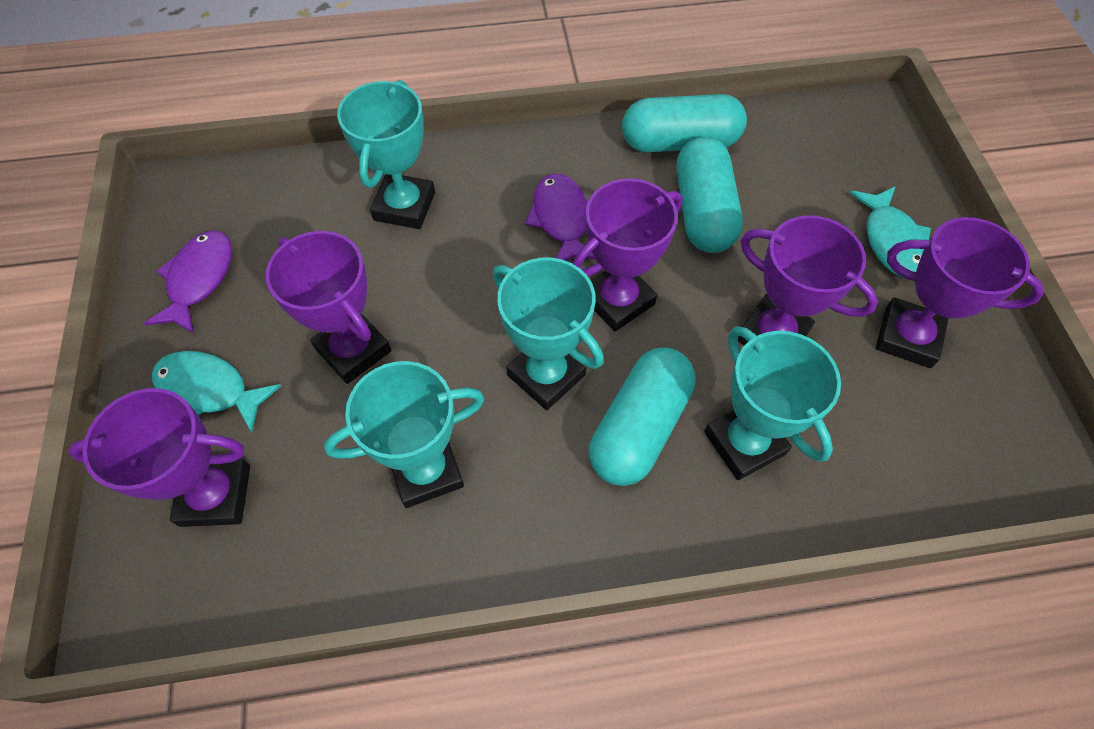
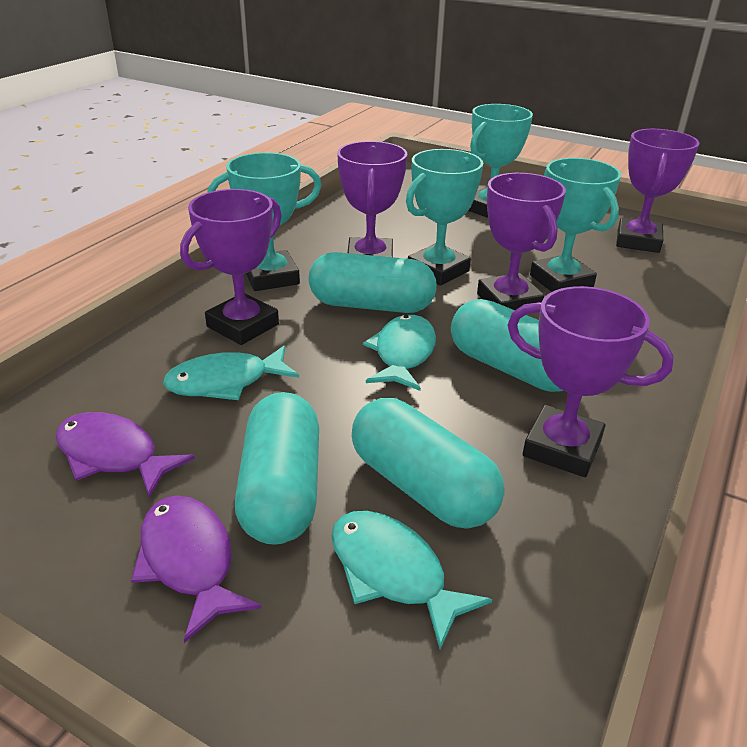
turquoise capsule: 3 -> 4
turquoise fish: 2 -> 3

